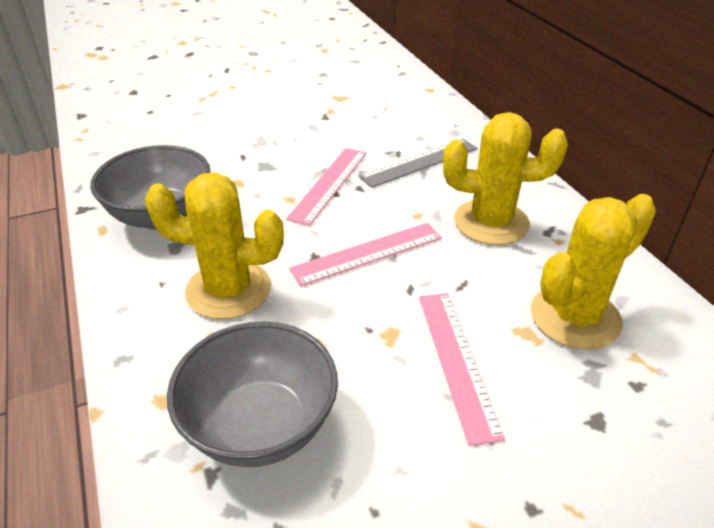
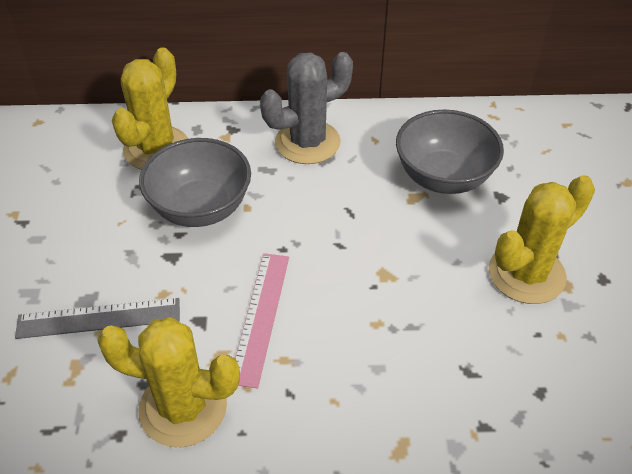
grey cactus: 0 -> 1
pink ruler: 3 -> 1

